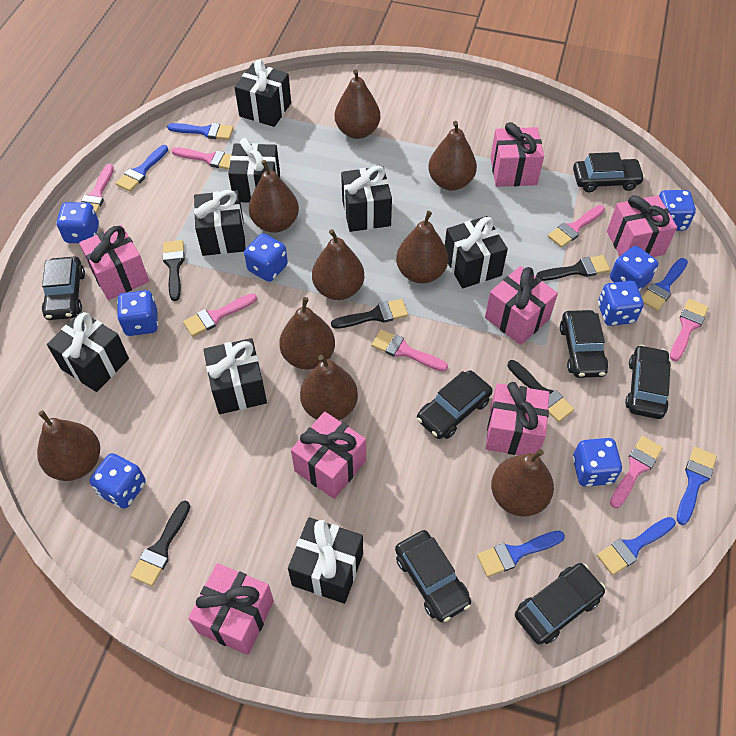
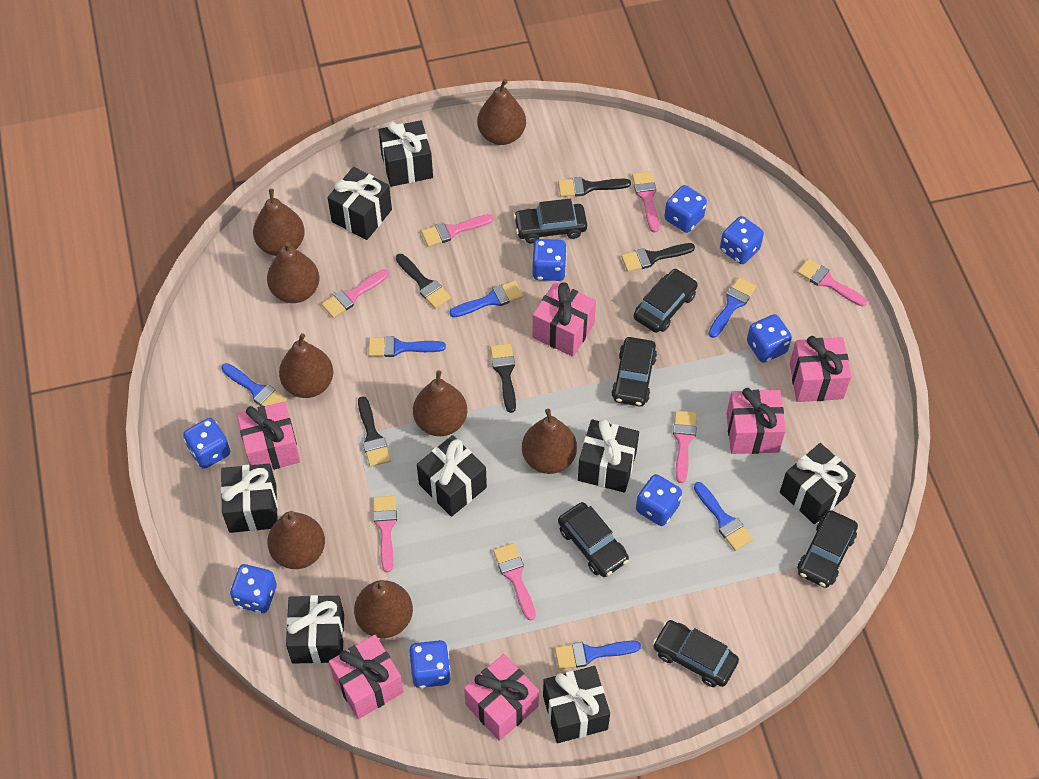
black car: 7 -> 6
brown pear: 9 -> 8
pink gift: 7 -> 6

